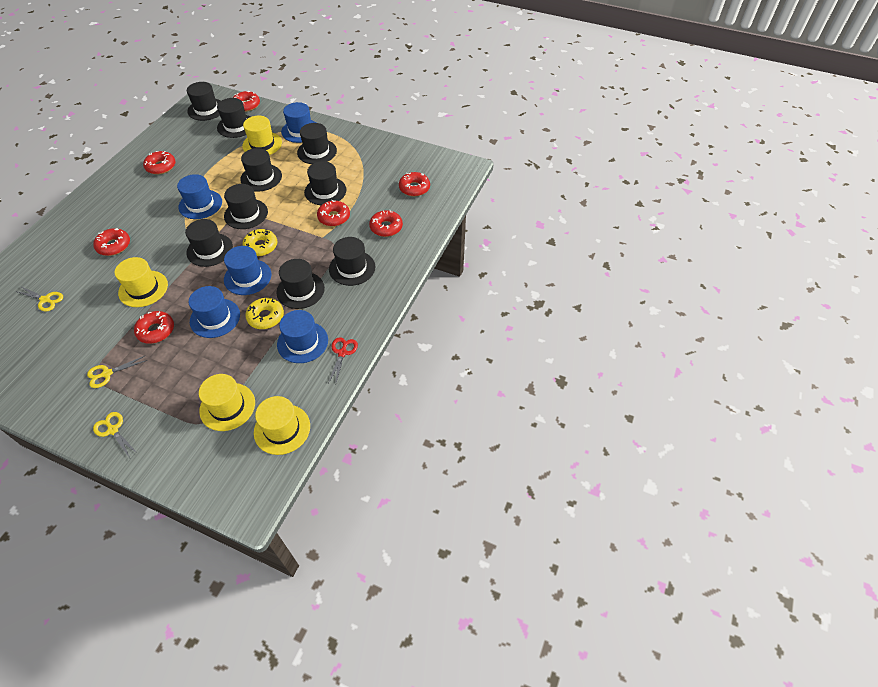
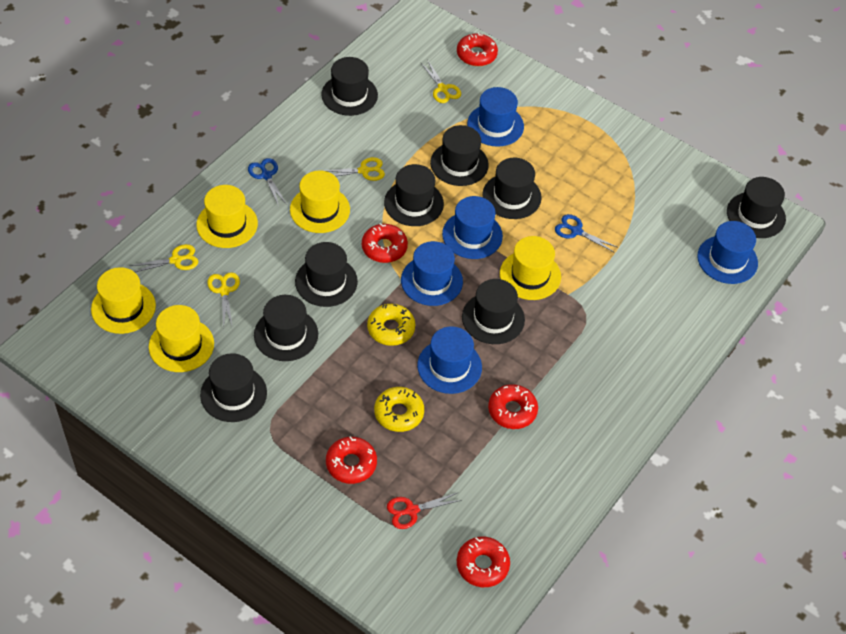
blue scissors: 0 -> 2
red donut: 7 -> 5
yellow hat: 4 -> 5
yellow scissors: 3 -> 4

